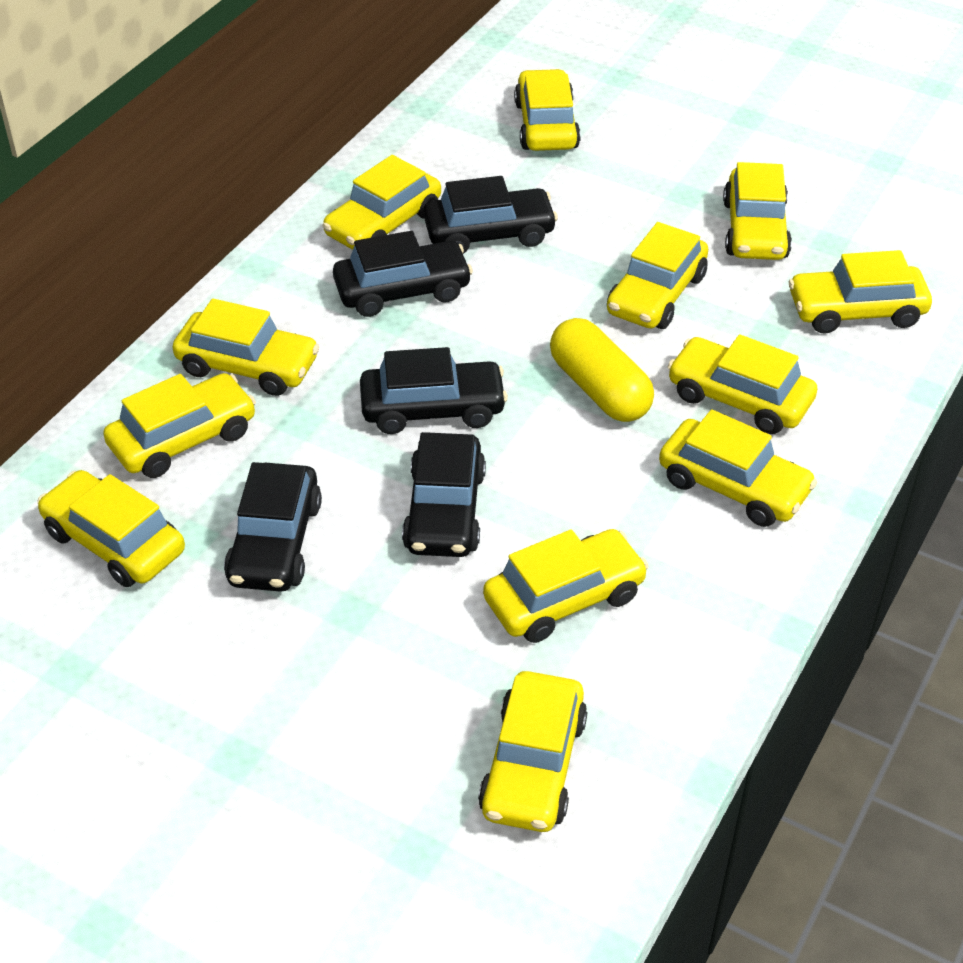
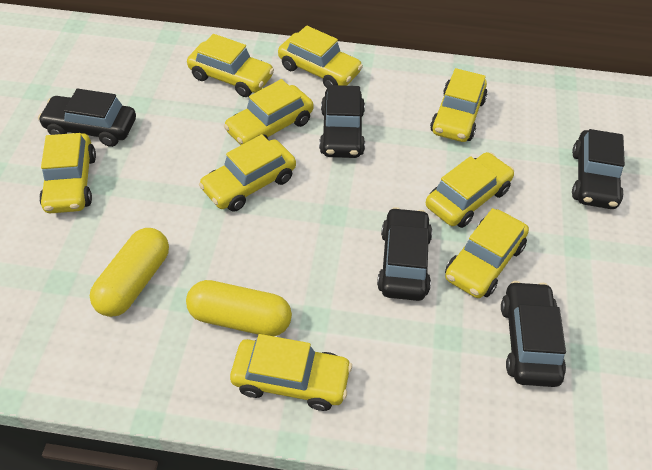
yellow capsule: 1 -> 2
yellow car: 12 -> 9

